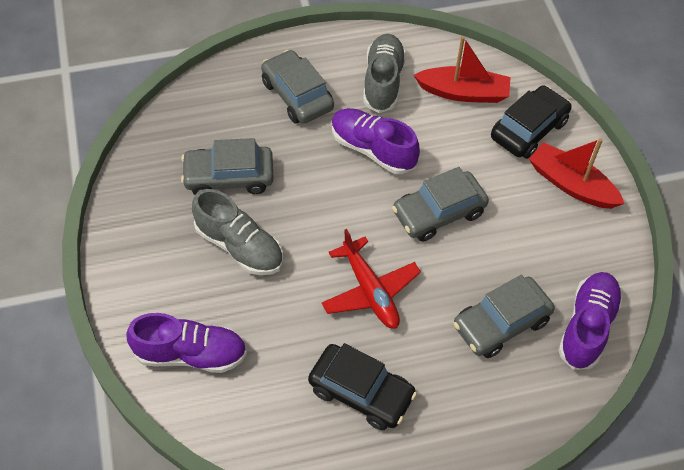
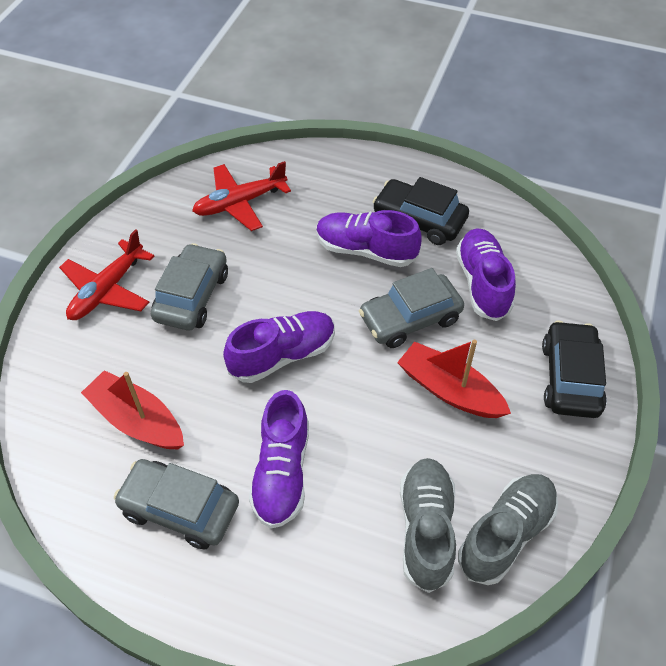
grey car: 4 -> 3
purple shoe: 3 -> 4
red plane: 1 -> 2

